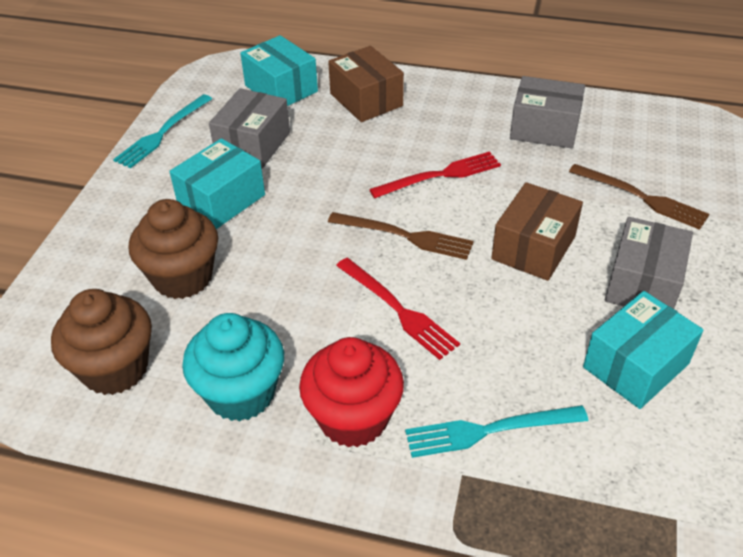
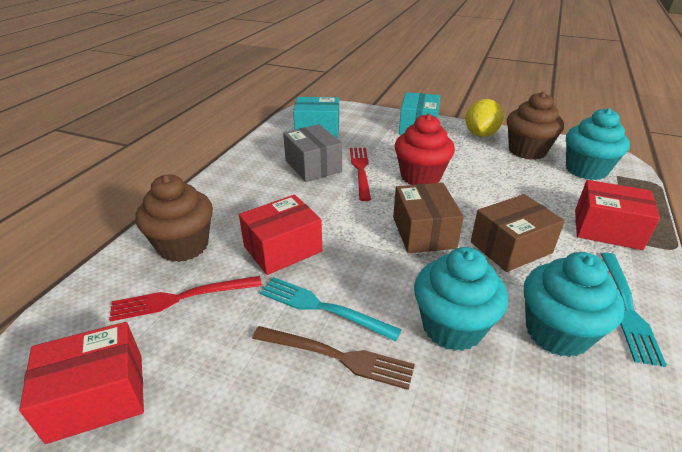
brown fork: 2 -> 1
grey box: 3 -> 1
red box: 0 -> 3
turquoise box: 3 -> 2
turquoise cupcake: 1 -> 3
yellow lemon: 0 -> 1

